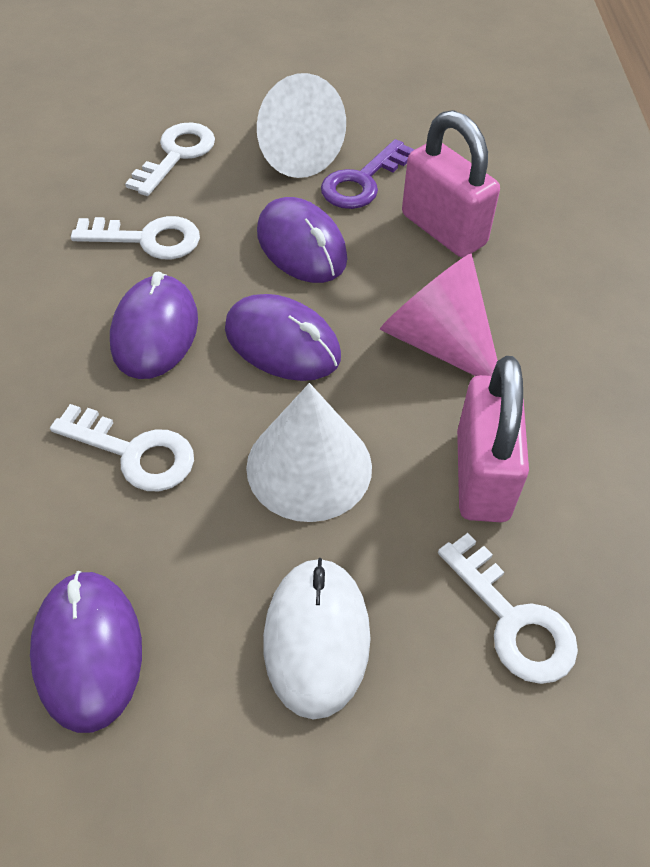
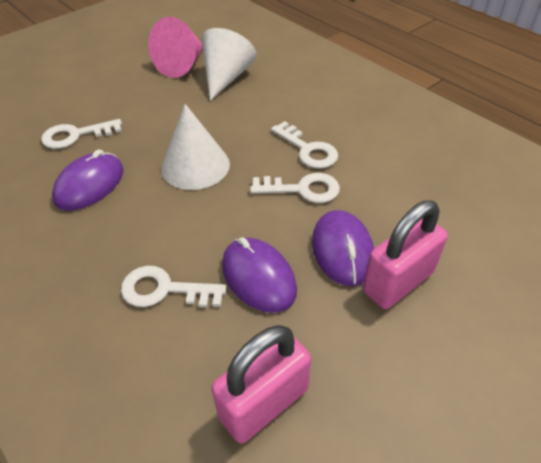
purple key: 1 -> 0
purple mouse: 4 -> 3
white mouse: 1 -> 0

